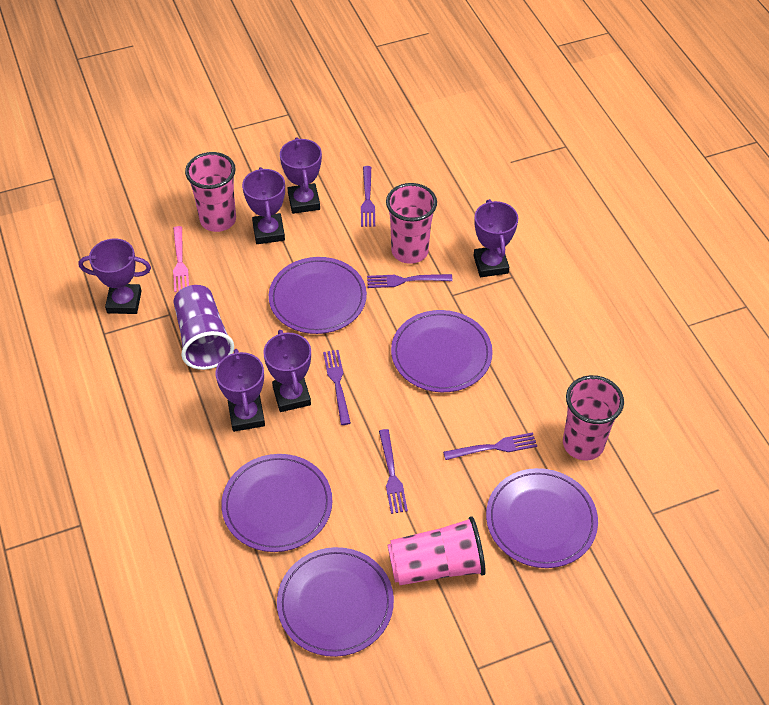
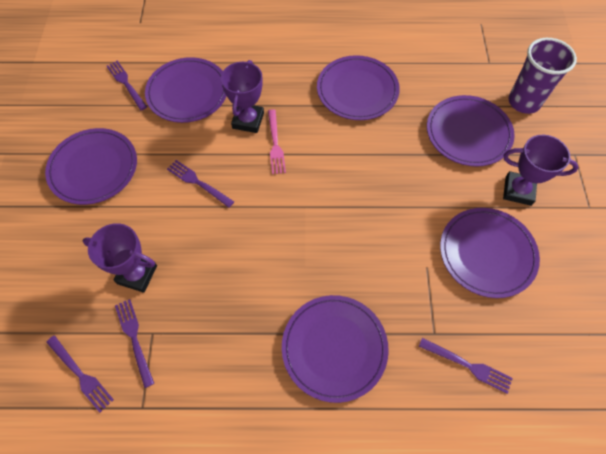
pink cup: 4 -> 0
purple plate: 5 -> 6
purple trophy: 6 -> 3

